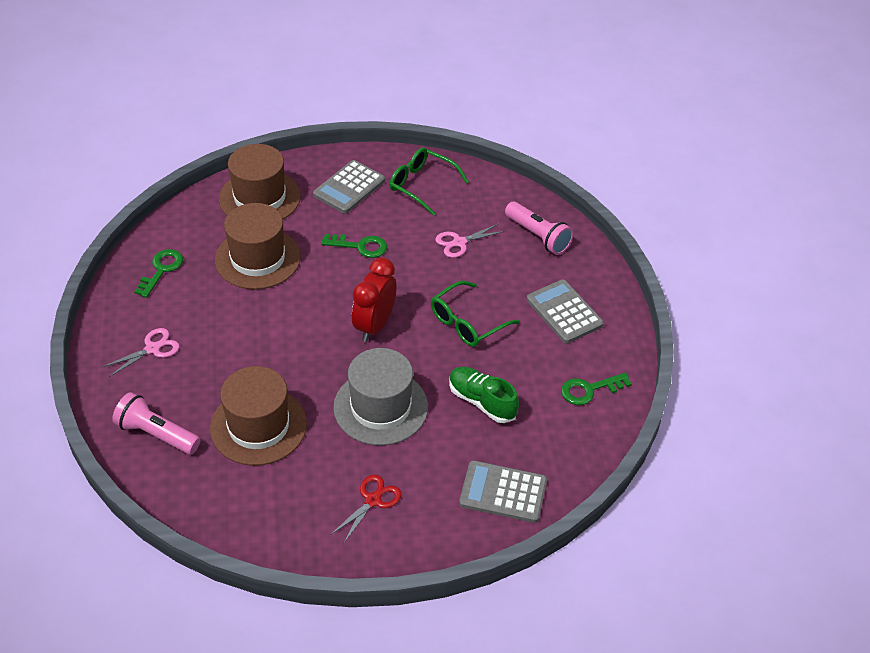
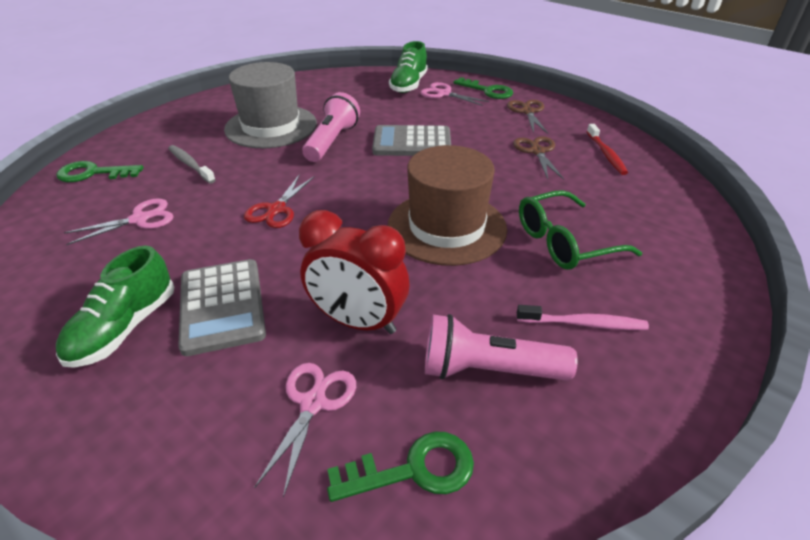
brown hat: 3 -> 1
brown scissors: 0 -> 2
green glasses: 2 -> 1
green shoe: 1 -> 2
grey calculator: 3 -> 2
grey toothbrush: 0 -> 1
pink scissors: 2 -> 3
pink toothbrush: 0 -> 1
red toothbrush: 0 -> 1

